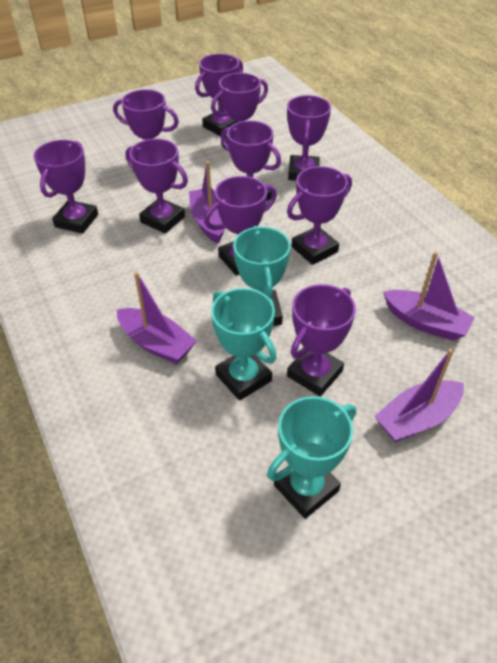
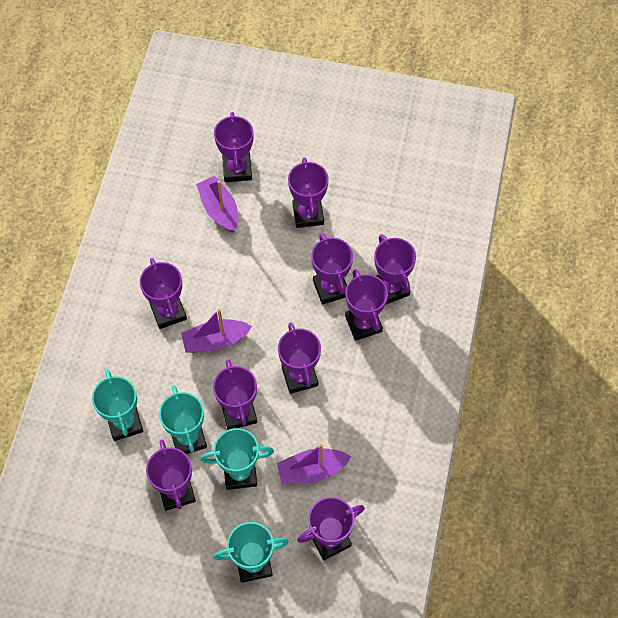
purple boat: 4 -> 3
turquoise trophy: 3 -> 4

